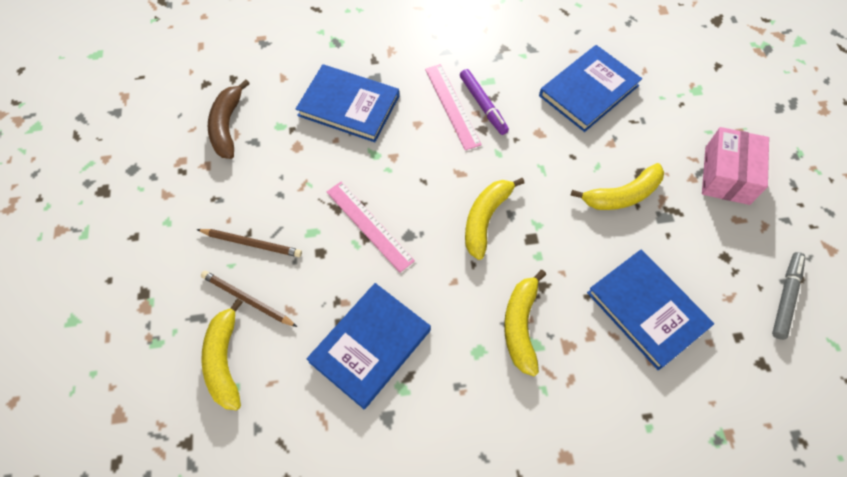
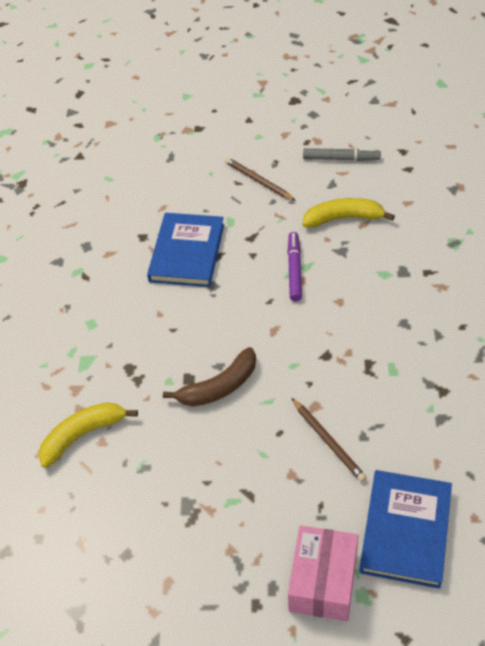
blue book: 4 -> 2
pink ruler: 2 -> 0
yellow banana: 4 -> 2

